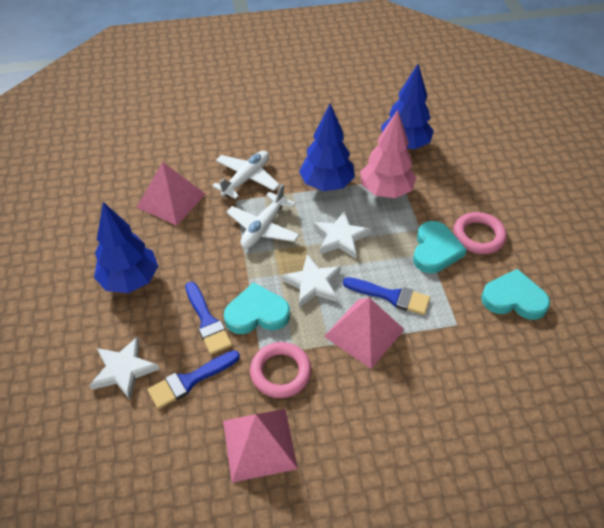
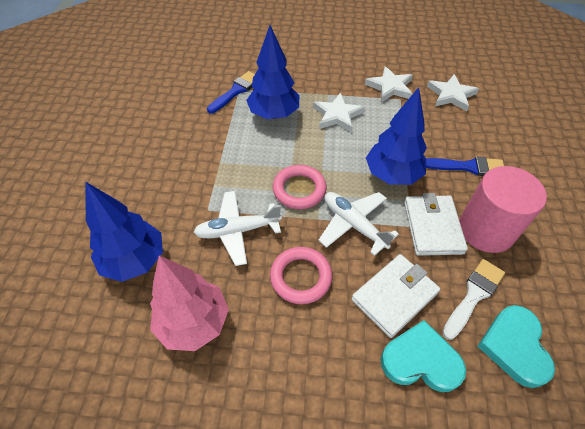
blue brush: 3 -> 2
pink cylinder: 0 -> 1
pink pyramid: 3 -> 0
turquoise heart: 3 -> 2
white brush: 0 -> 1
white wallet: 0 -> 2

